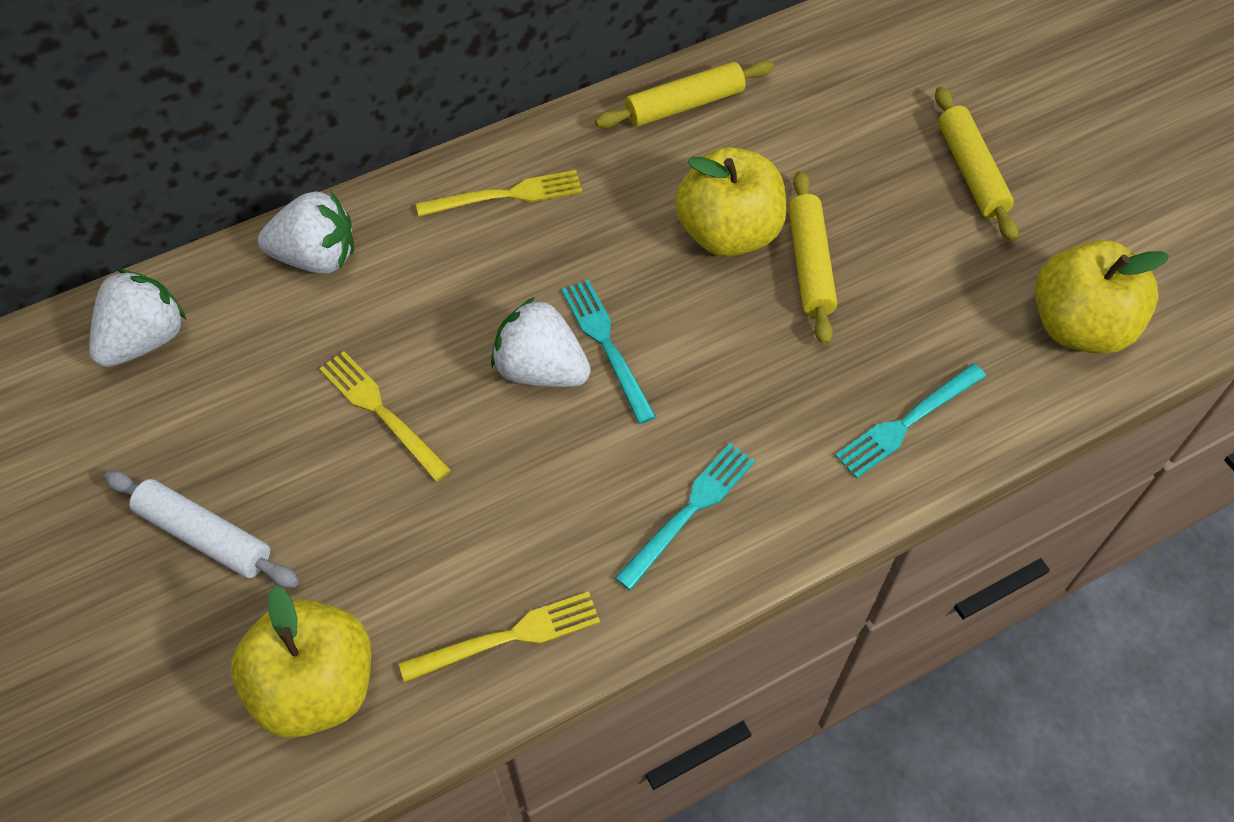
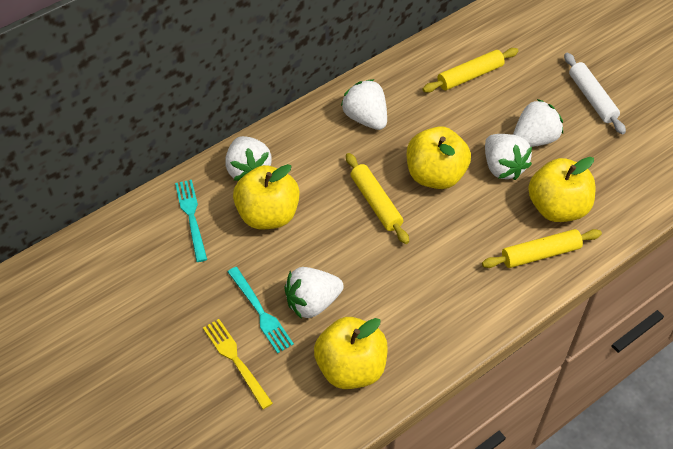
turquoise fork: 3 -> 2
white strawberry: 3 -> 5
yellow apple: 3 -> 4
yellow fork: 3 -> 1

